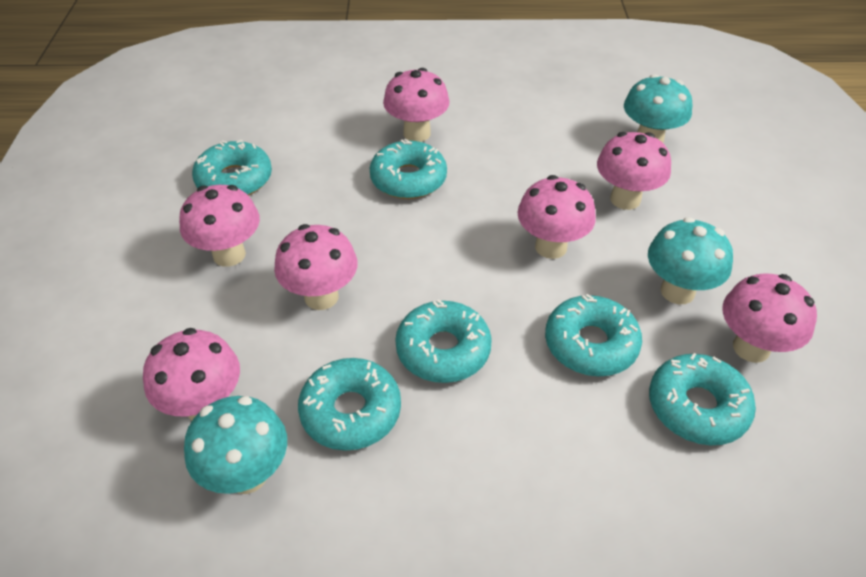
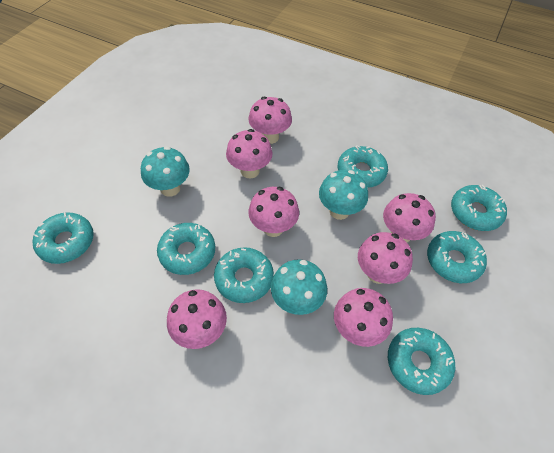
turquoise donut: 6 -> 7

